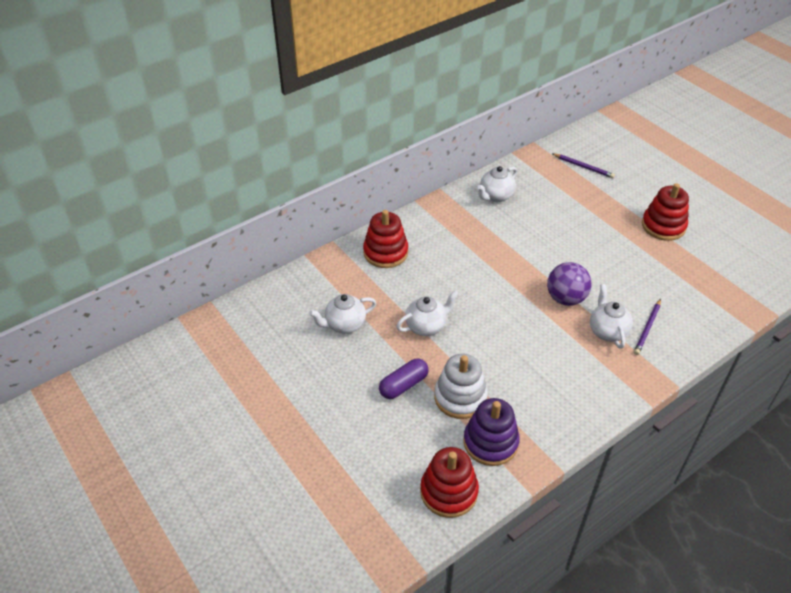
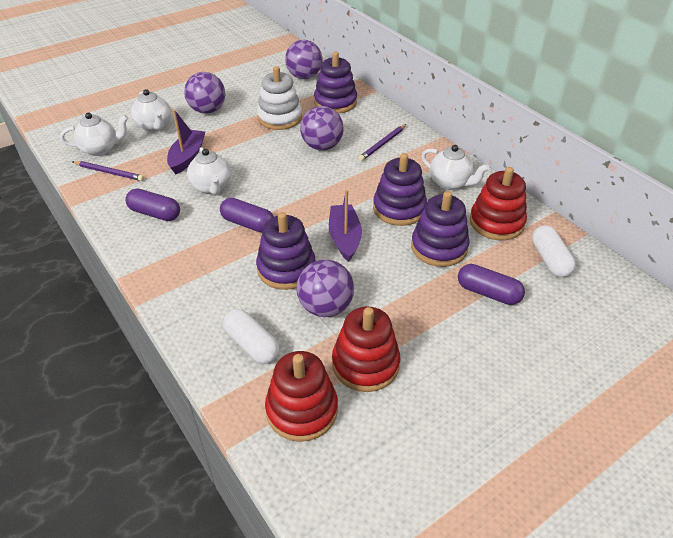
purple ball: 1 -> 4
purple boat: 0 -> 2
purple capsule: 1 -> 3
purple stacking toy: 1 -> 4
white capsule: 0 -> 2

